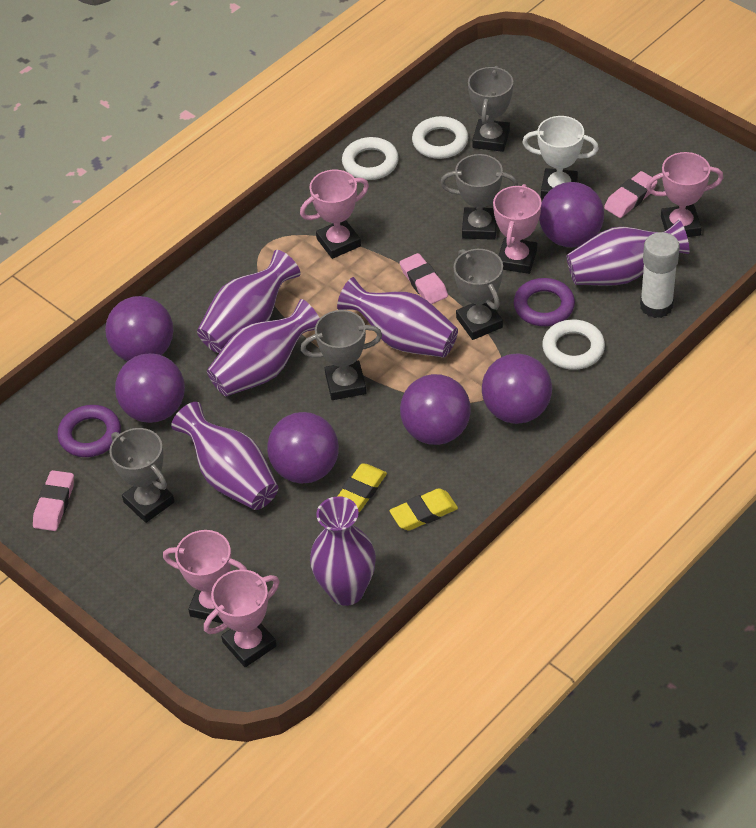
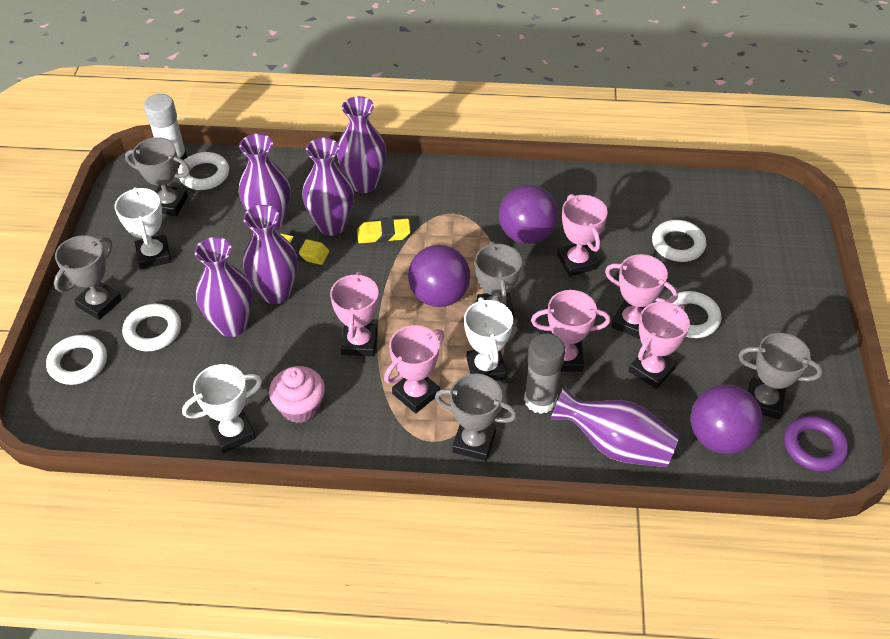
grey glue stick: 0 -> 1
pink cupcake: 0 -> 1
pink eraser: 3 -> 0
pink trophy: 5 -> 6
purple ball: 6 -> 3
purple ring: 2 -> 1
white ring: 3 -> 5
white trophy: 1 -> 3

